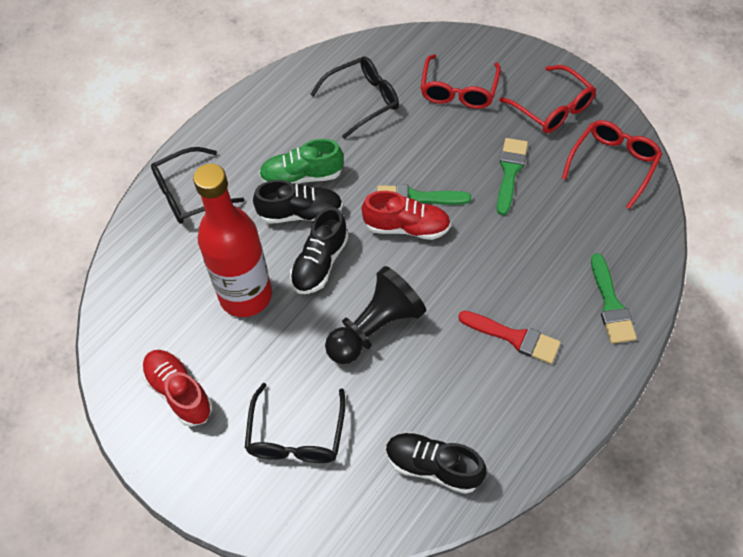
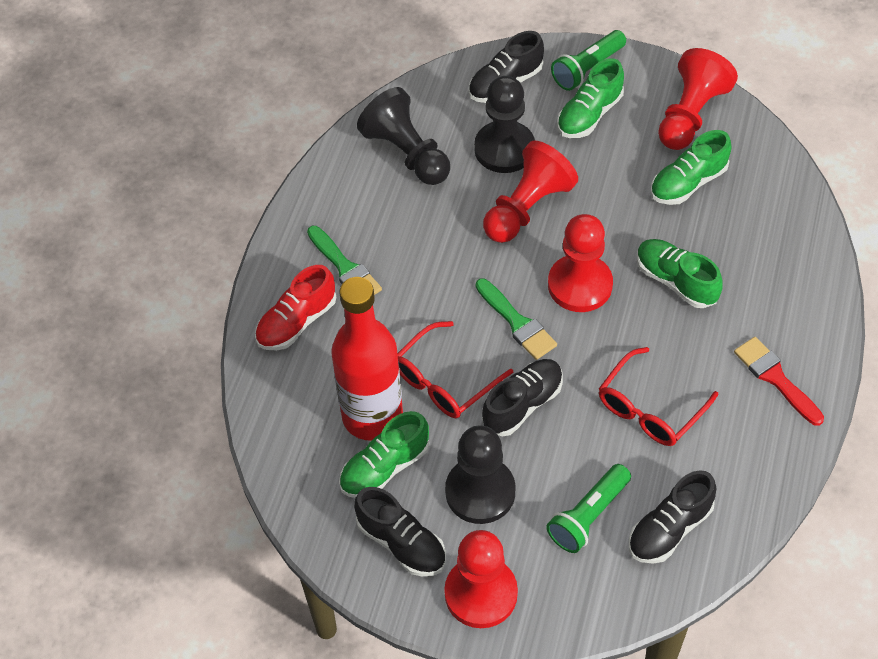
black glasses: 3 -> 0
black pawn: 1 -> 3
black shoe: 3 -> 4
green brush: 3 -> 2
green flashlight: 0 -> 2
green shoe: 1 -> 4
red glasses: 3 -> 2
red pawn: 0 -> 4
red shoe: 2 -> 1

